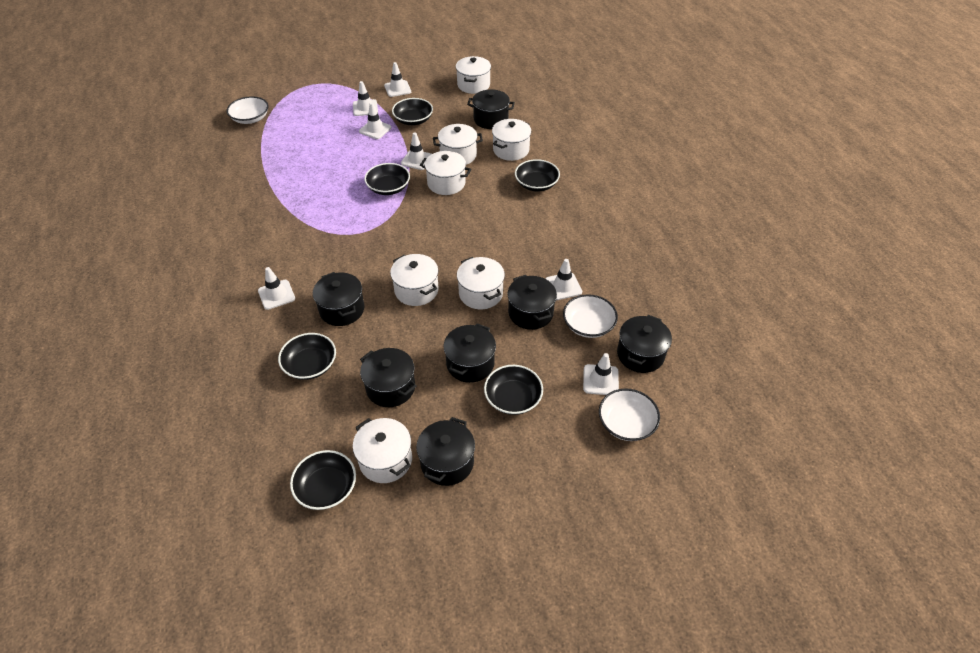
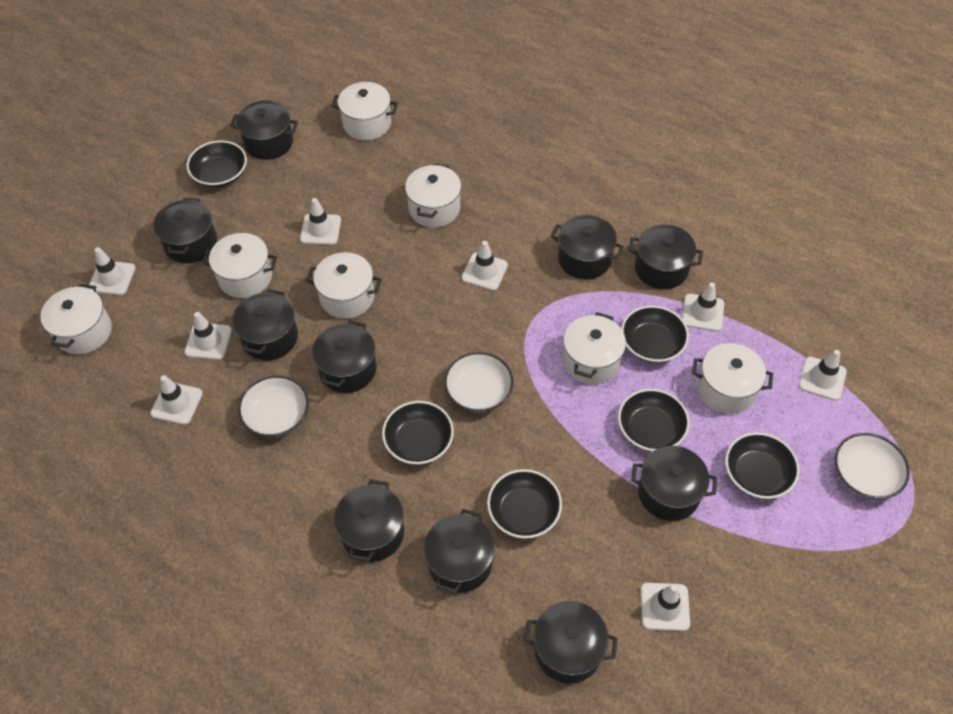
black pot: 7 -> 10
white traffic cone: 7 -> 8

